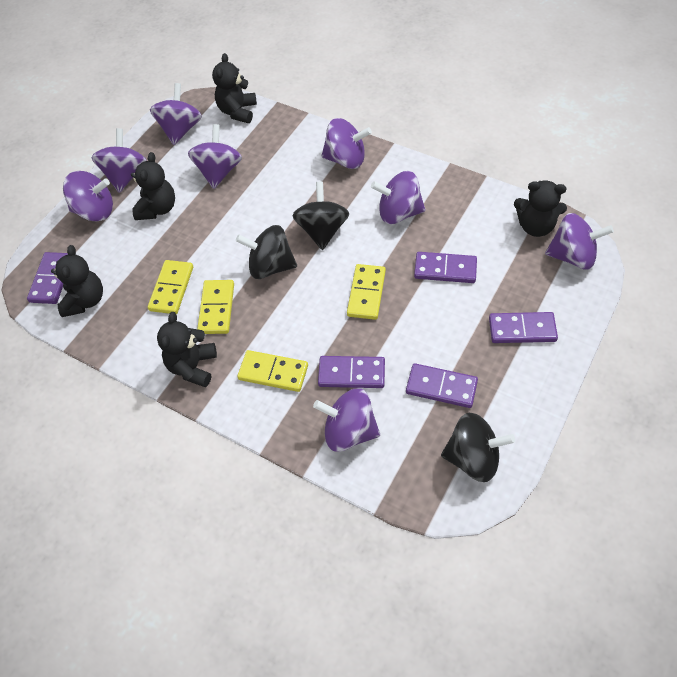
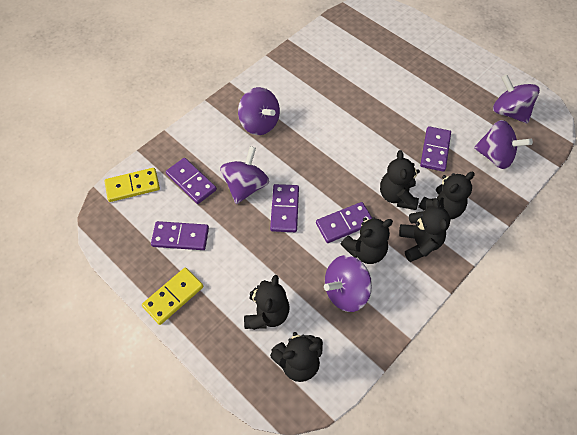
black spinning top: 3 -> 0
black teddy bear: 5 -> 6
purple spinning top: 8 -> 5
yellow domino: 4 -> 2

